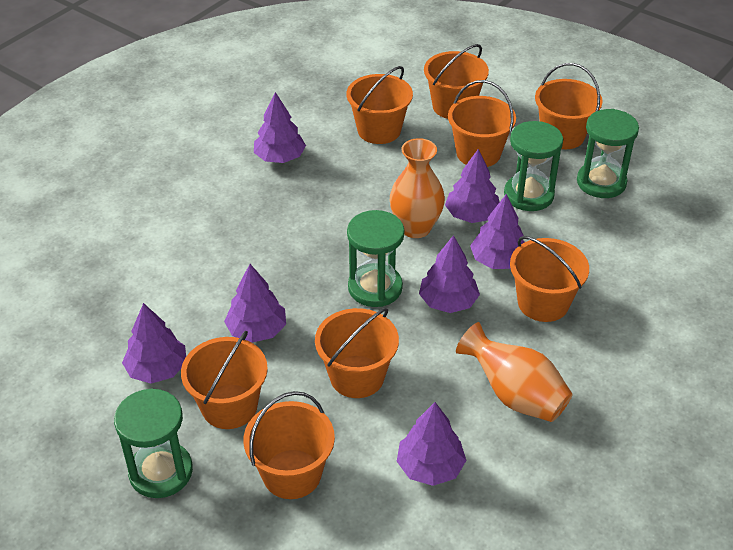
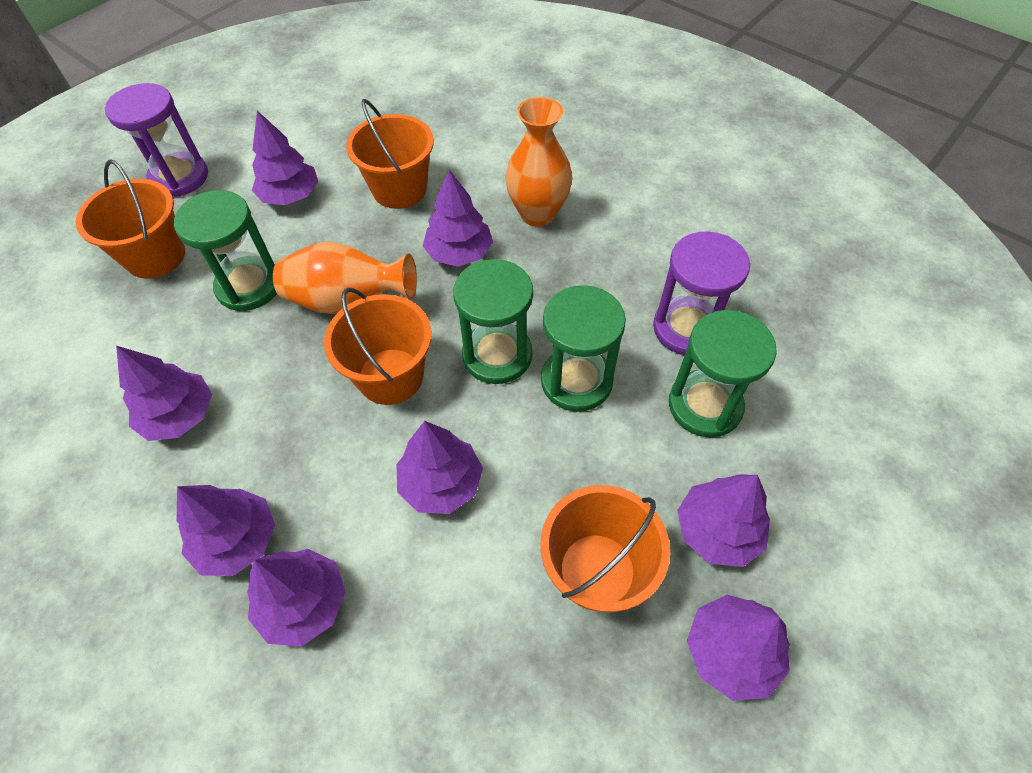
orange bucket: 8 -> 4
purple hourglass: 0 -> 2
purple tree: 7 -> 8

